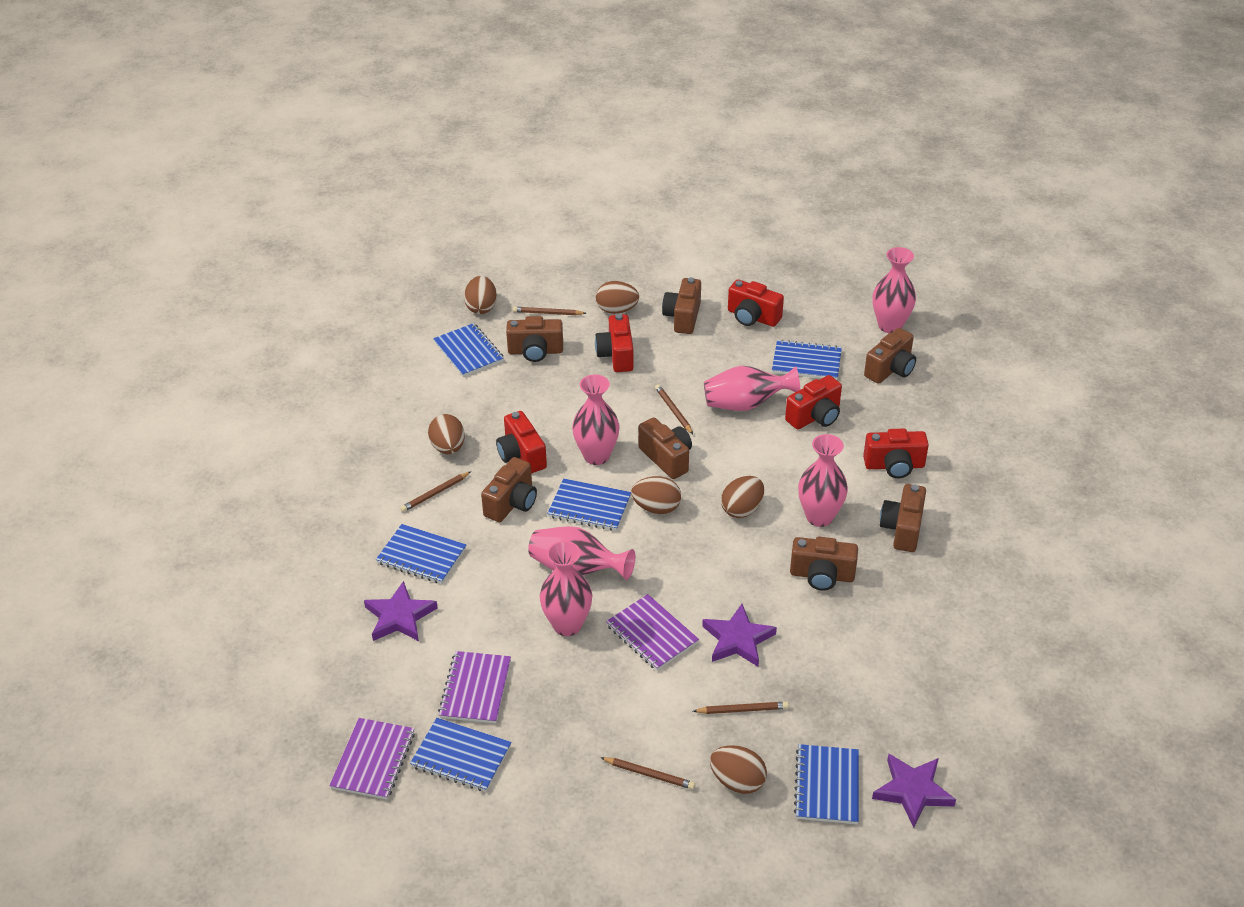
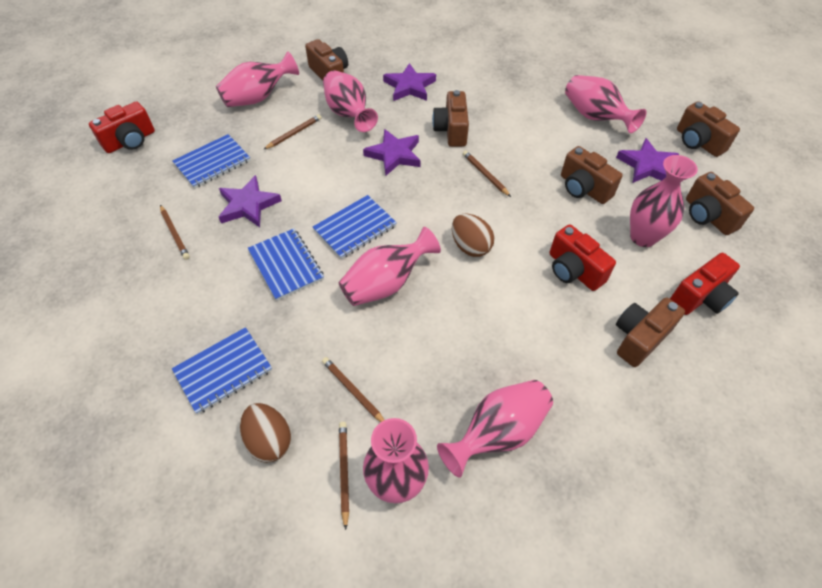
blue notebook: 6 -> 4
brown camera: 7 -> 6
brown egg: 6 -> 2
pink vase: 6 -> 7
purple notebook: 3 -> 0
purple star: 3 -> 4
red camera: 5 -> 3

